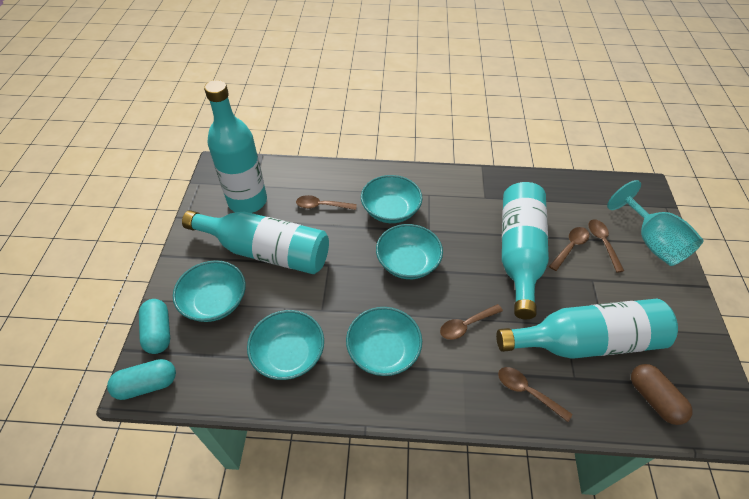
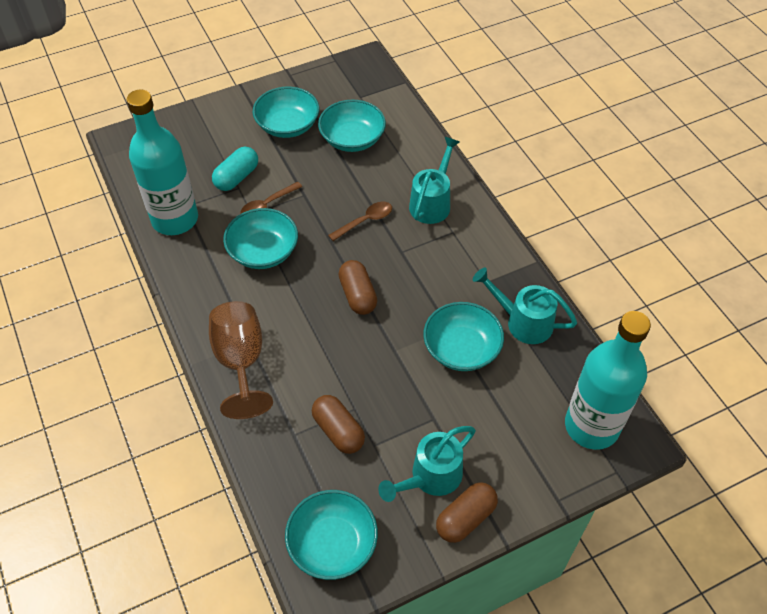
brown capsule: 1 -> 3
brown goblet: 0 -> 1
brown spoon: 5 -> 2
turquoise bottle: 4 -> 2
turquoise capsule: 2 -> 1
turquoise goblet: 1 -> 0
turquoise watering can: 0 -> 3

